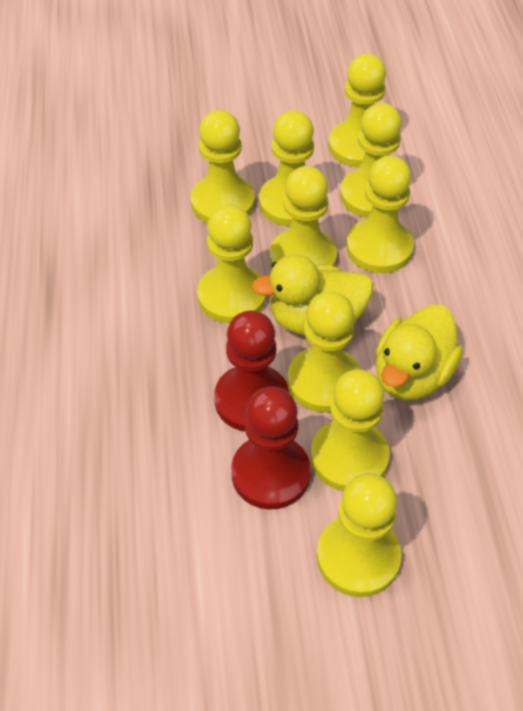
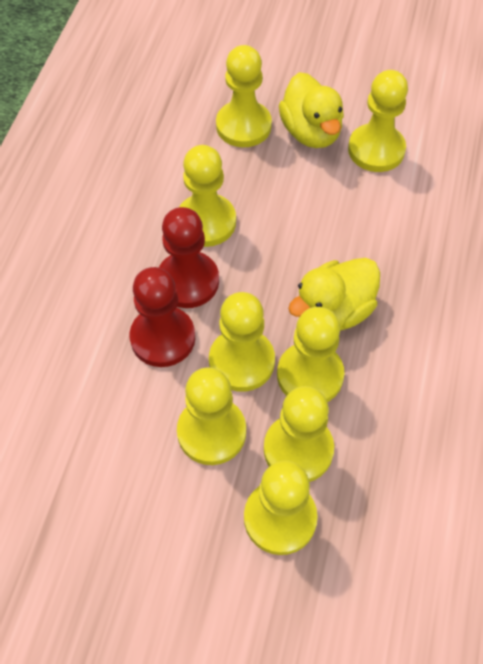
yellow pawn: 10 -> 8

